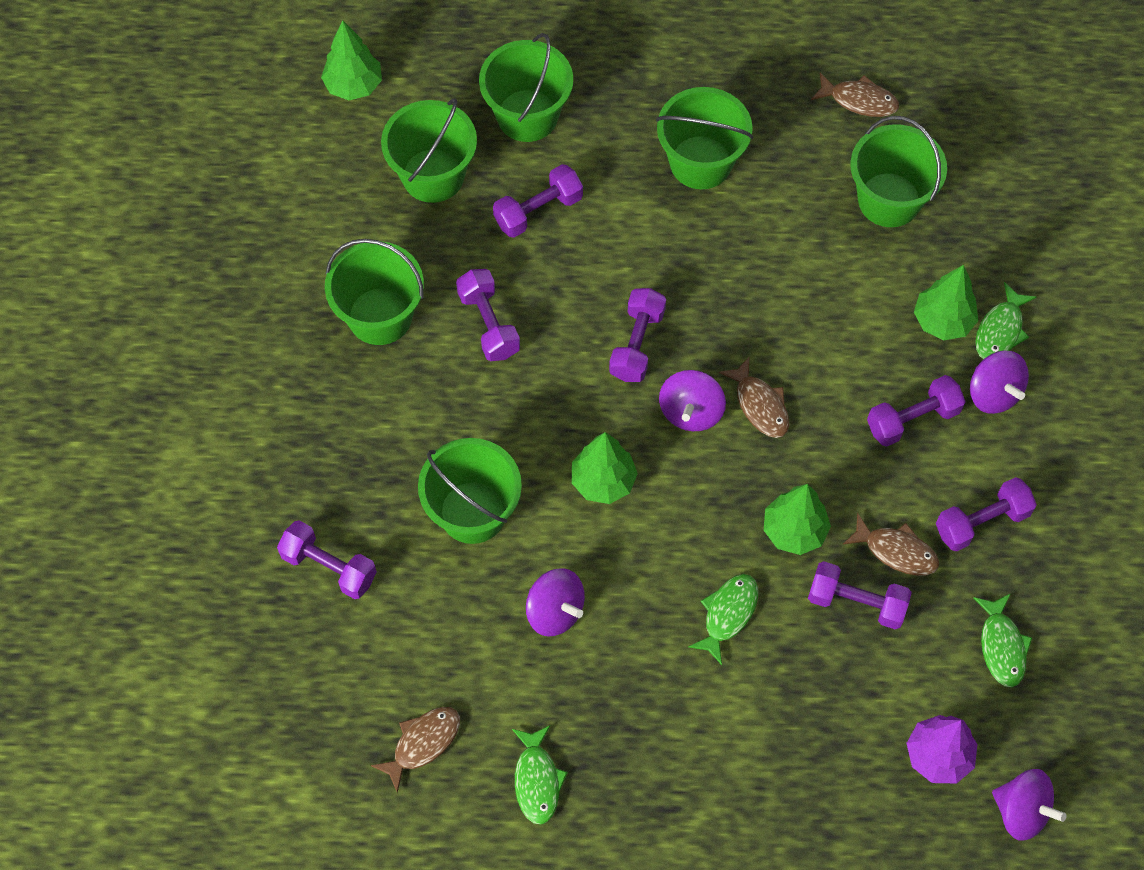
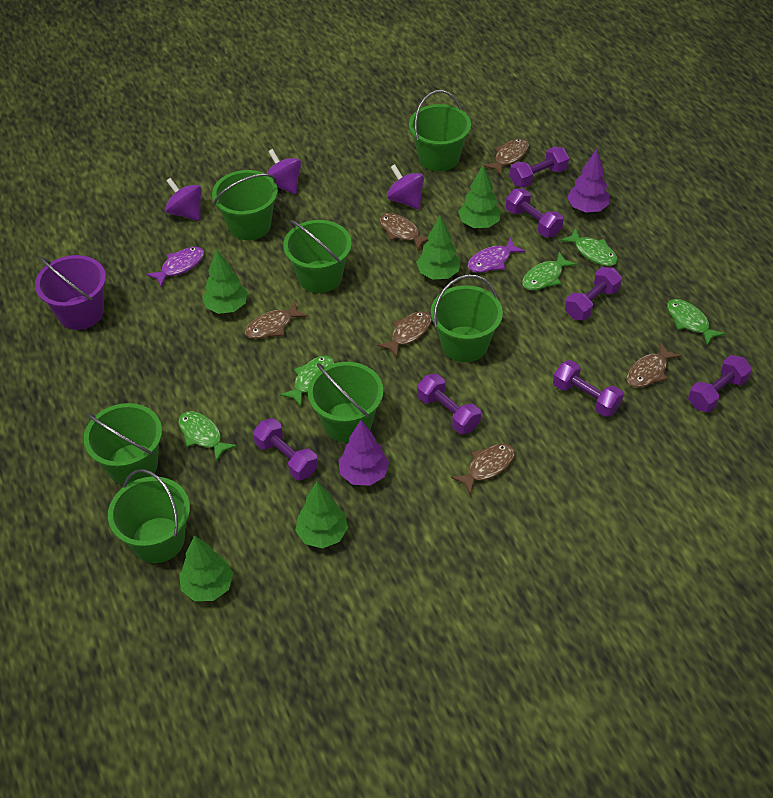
brown fish: 4 -> 6
green bucket: 6 -> 7
green fish: 4 -> 5
green tree: 4 -> 5
purple bucket: 0 -> 1
purple fish: 0 -> 2
purple spinning top: 4 -> 3
purple tree: 1 -> 2

